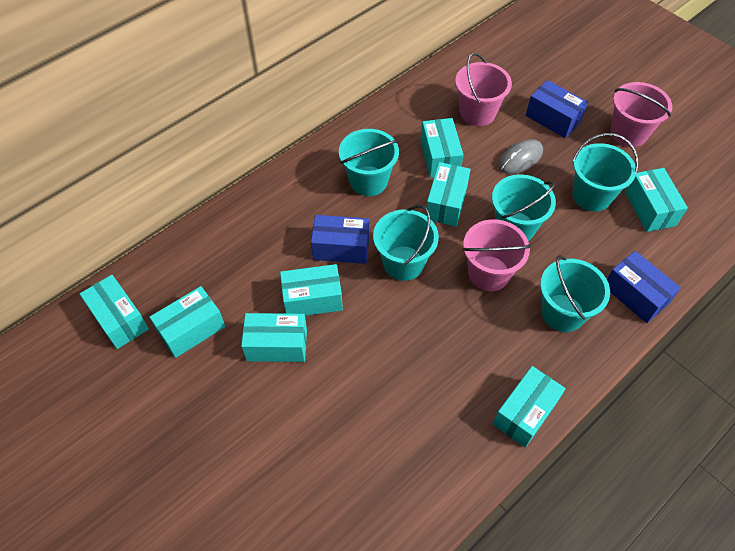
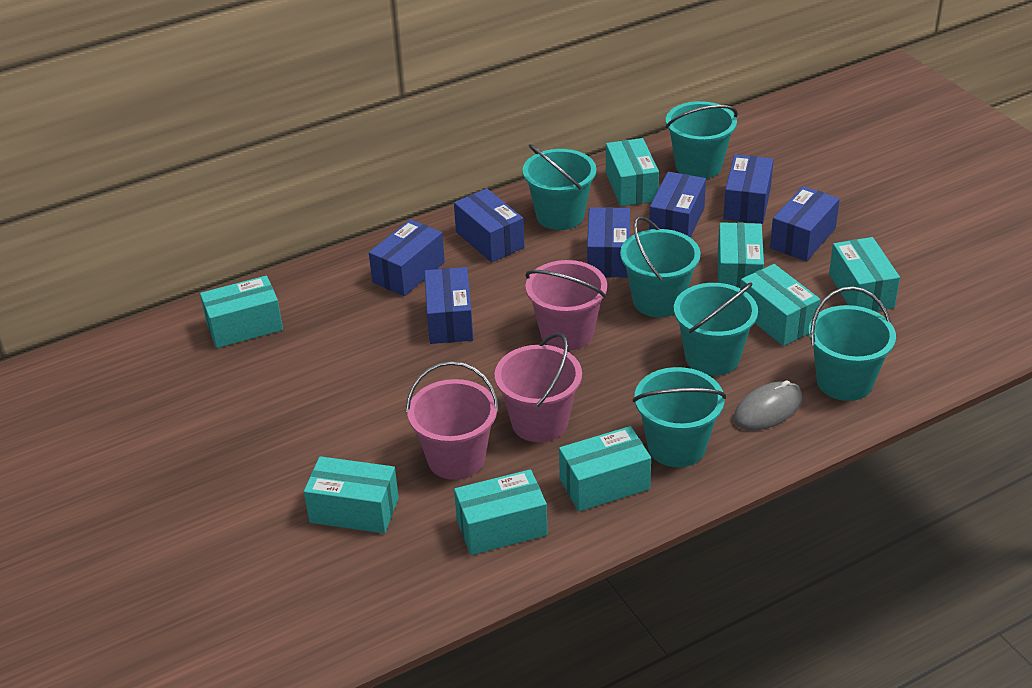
blue box: 3 -> 7
turquoise bucket: 5 -> 6

